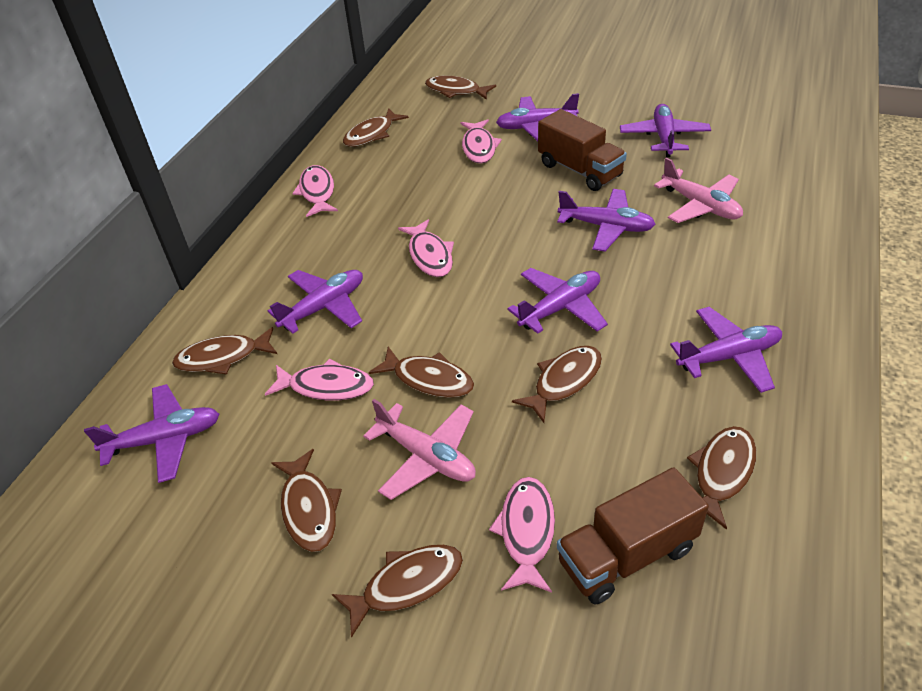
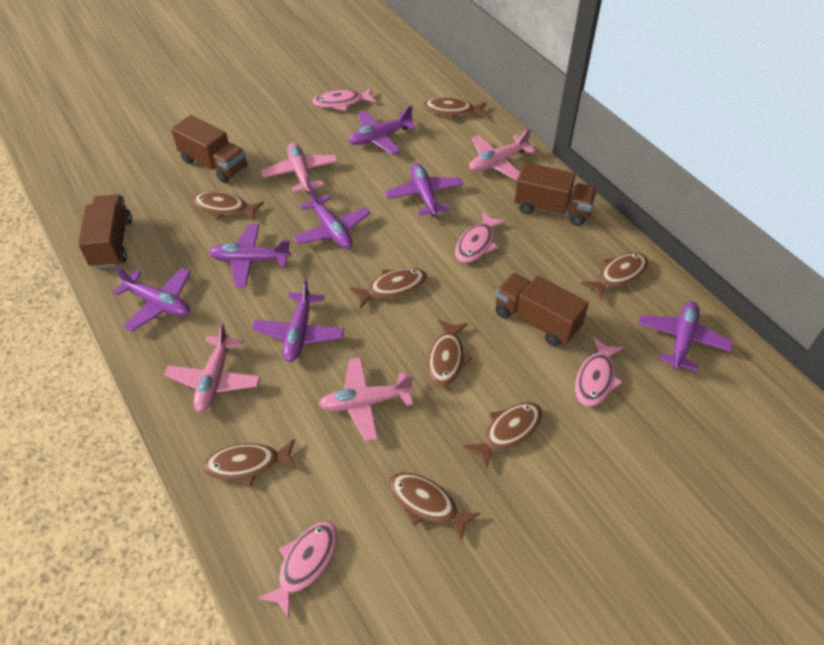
brown truck: 2 -> 4
pink fish: 5 -> 4
pink plane: 2 -> 4

